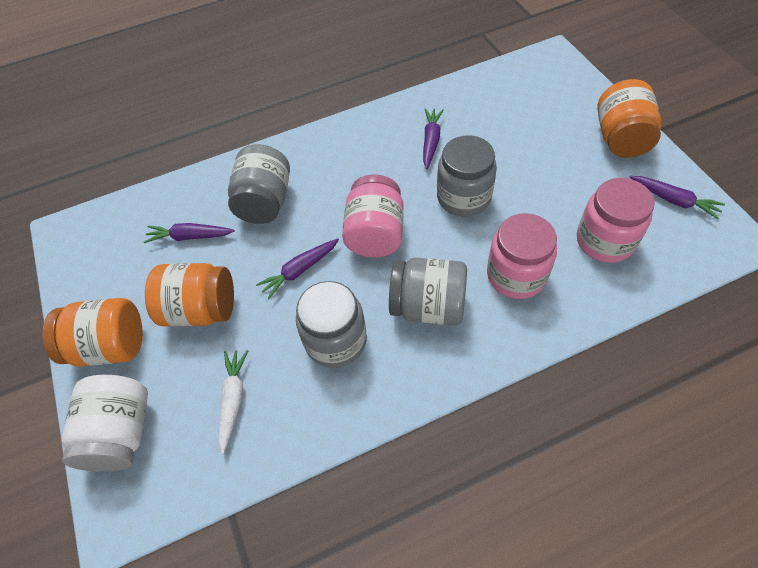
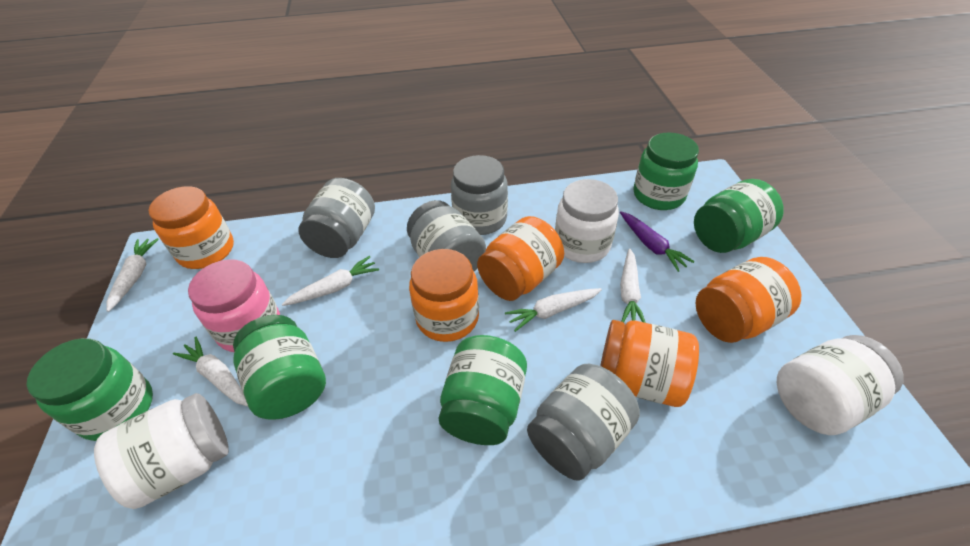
green jar: 0 -> 5
orange jar: 3 -> 5
pink jar: 3 -> 1
purple carrot: 4 -> 1
white carrot: 1 -> 5
white jar: 1 -> 3

